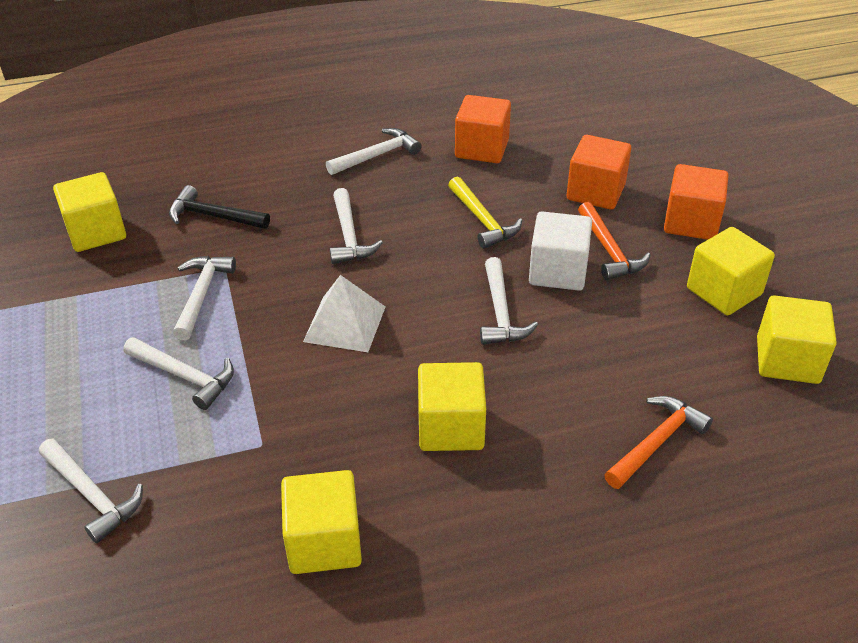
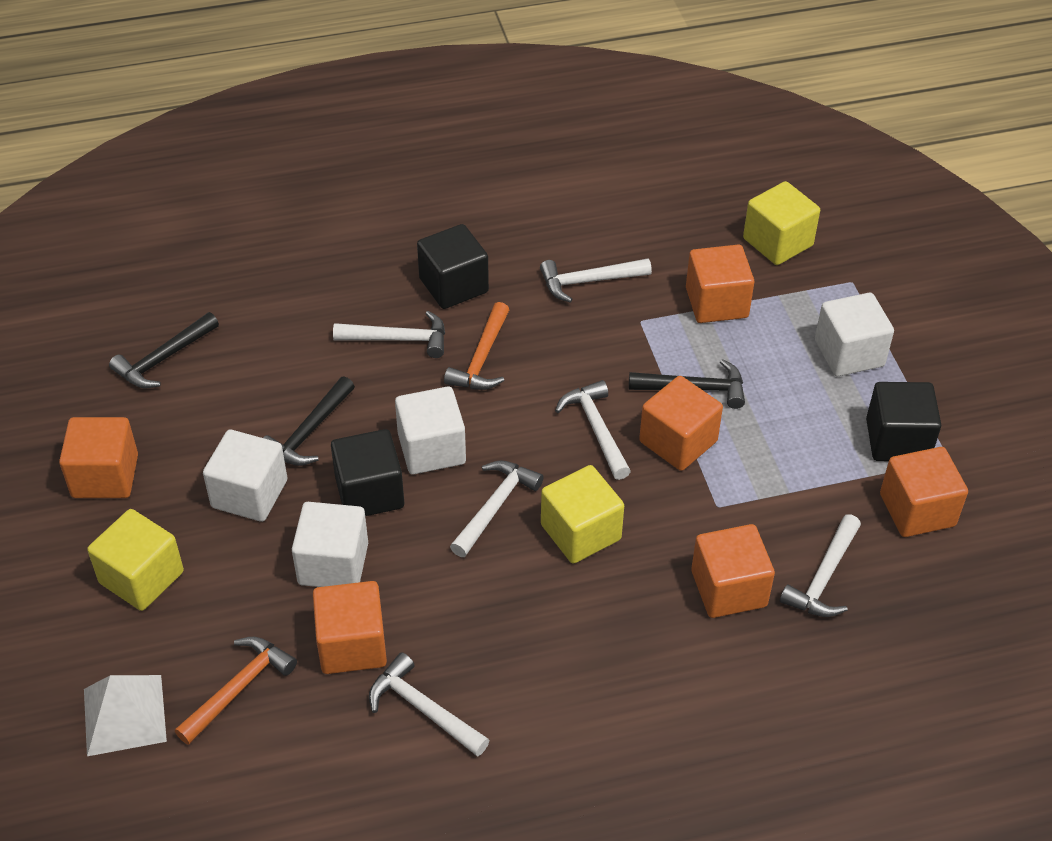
black cube: 0 -> 3
black hammer: 1 -> 3
orange cube: 3 -> 6
white cube: 1 -> 4
yellow cube: 5 -> 3
yellow hammer: 1 -> 0

